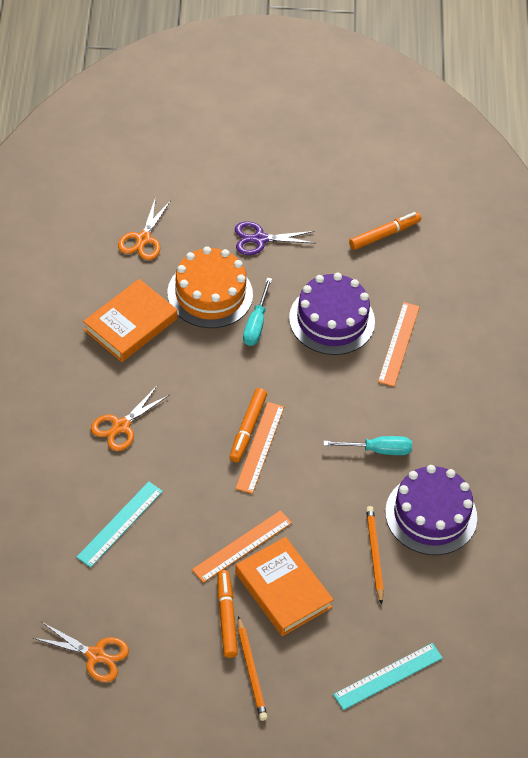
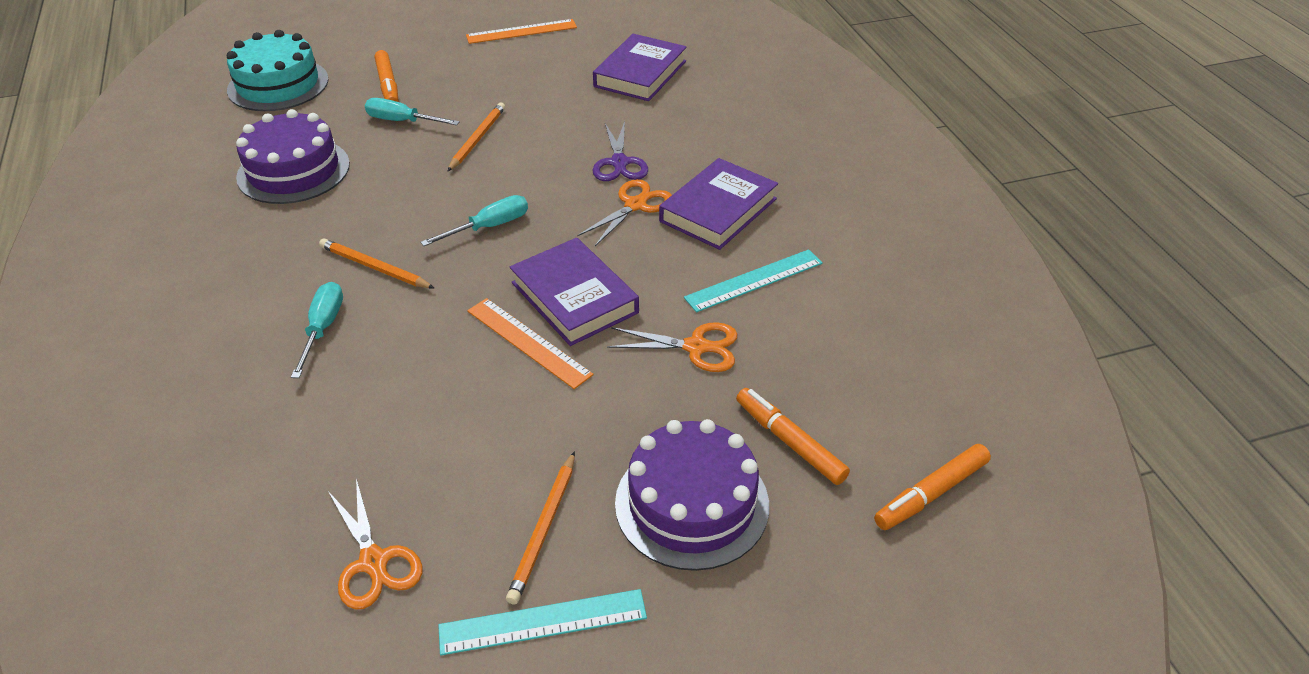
orange book: 2 -> 0
orange cake: 1 -> 0
orange pencil: 2 -> 3
orange ruler: 3 -> 2
purple book: 0 -> 3
turquoise cake: 0 -> 1
turquoise screwdriver: 2 -> 3

